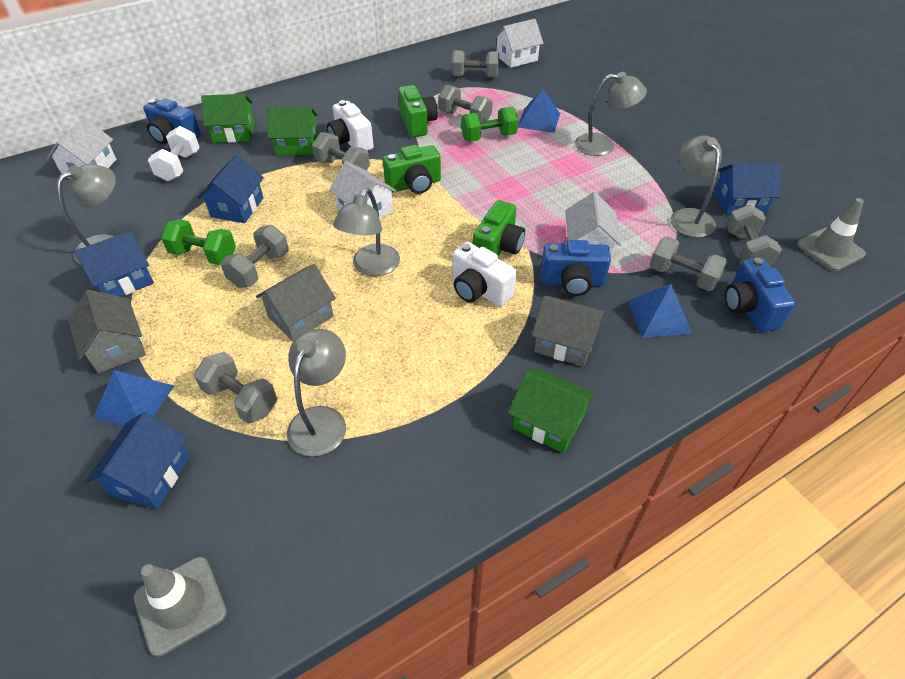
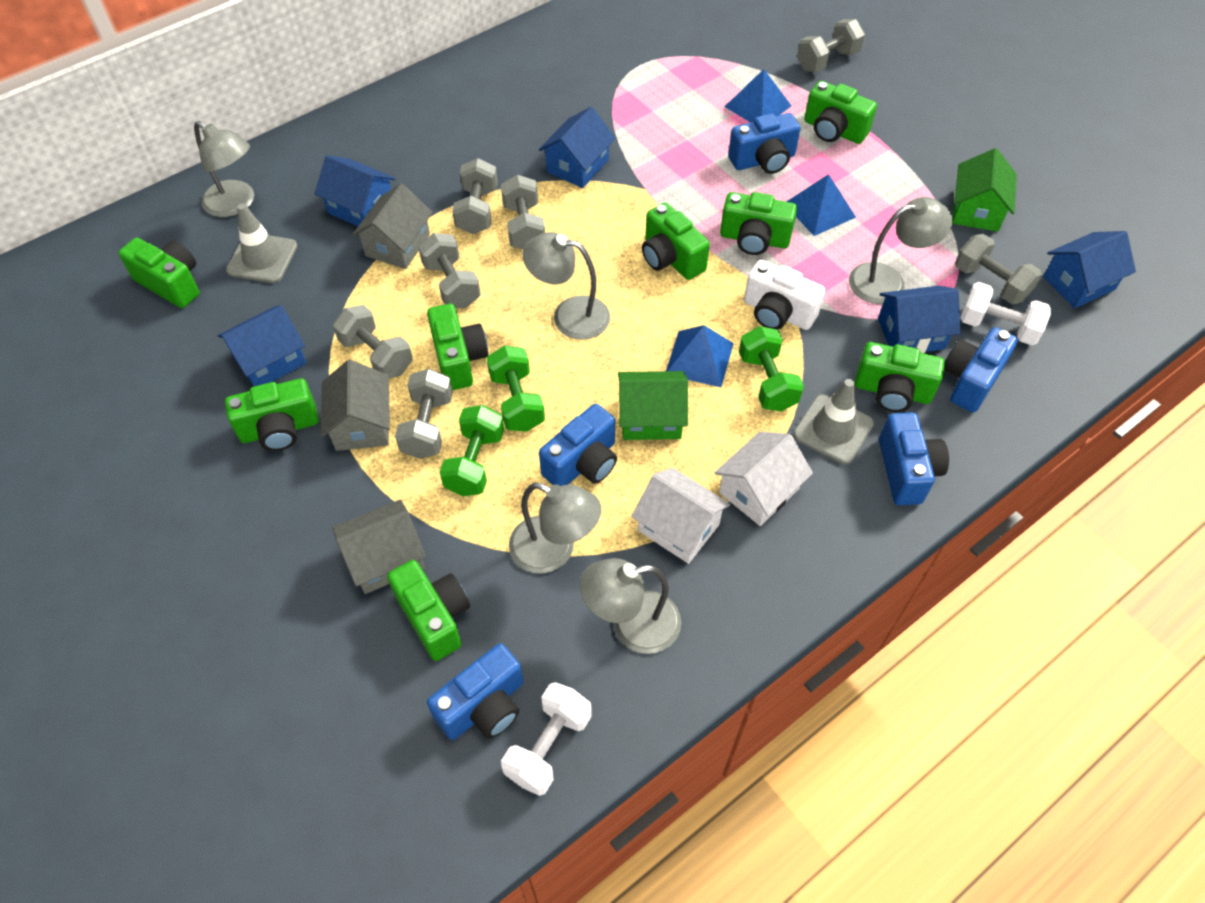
blue camera: 3 -> 5
blue house: 4 -> 5
green camera: 3 -> 8
green dumbbell: 2 -> 3
green house: 3 -> 2
white camera: 2 -> 1
white dumbbell: 1 -> 2
white house: 4 -> 2

